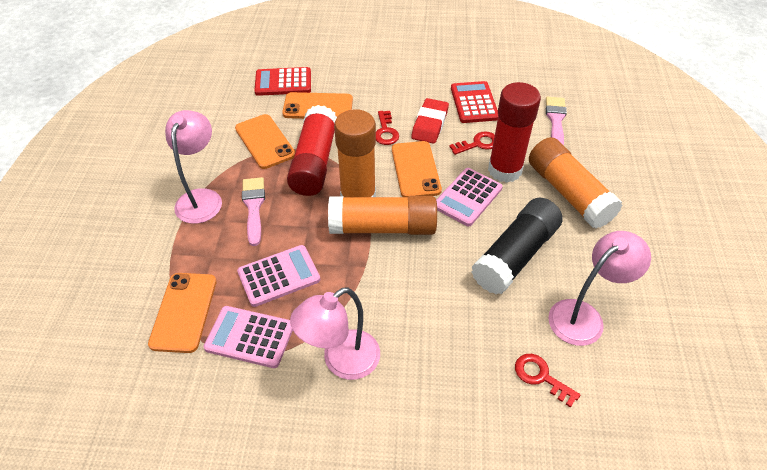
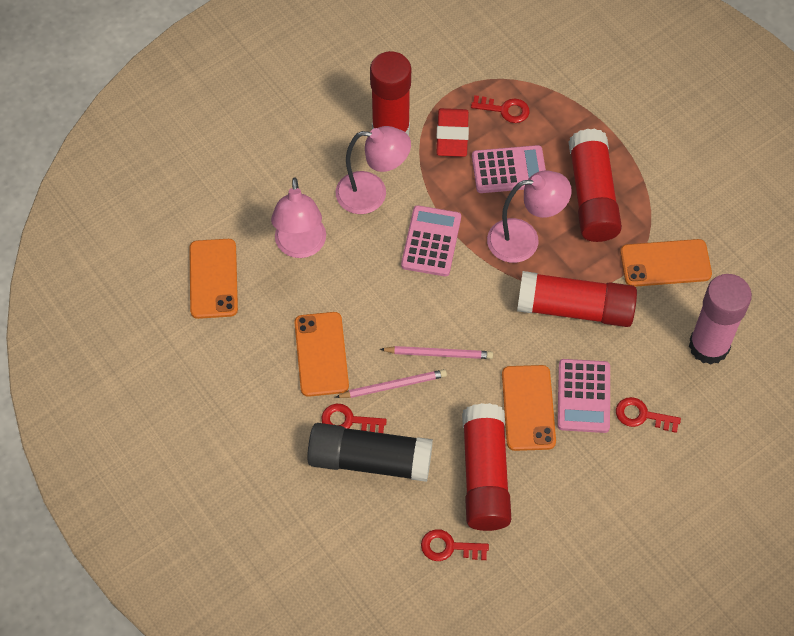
orange glue stick: 3 -> 0
pink brush: 2 -> 0
pink glue stick: 0 -> 1
pink pencil: 0 -> 2
red calculator: 2 -> 0
red glue stick: 2 -> 4
red key: 3 -> 4

